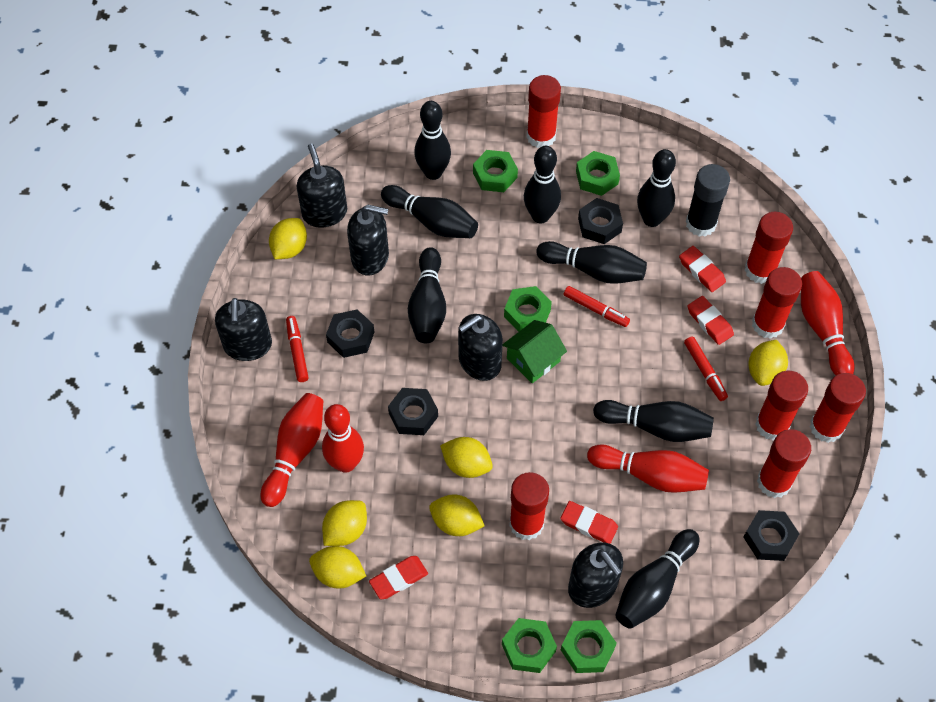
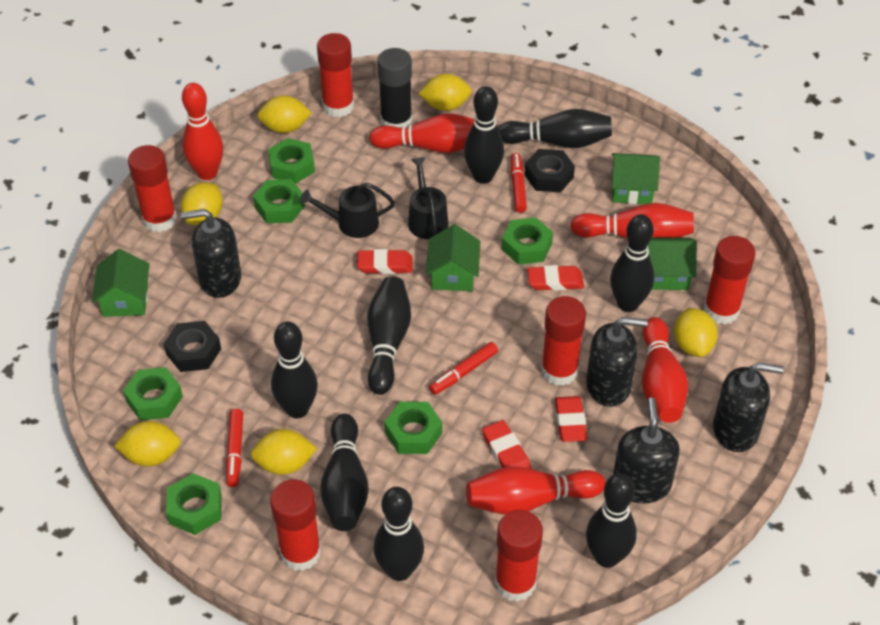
black nut: 4 -> 2
black soap dispenser: 5 -> 4
black watering can: 0 -> 2
green house: 1 -> 4
green nut: 5 -> 6
red bowling pin: 4 -> 5
red glue stick: 7 -> 6

